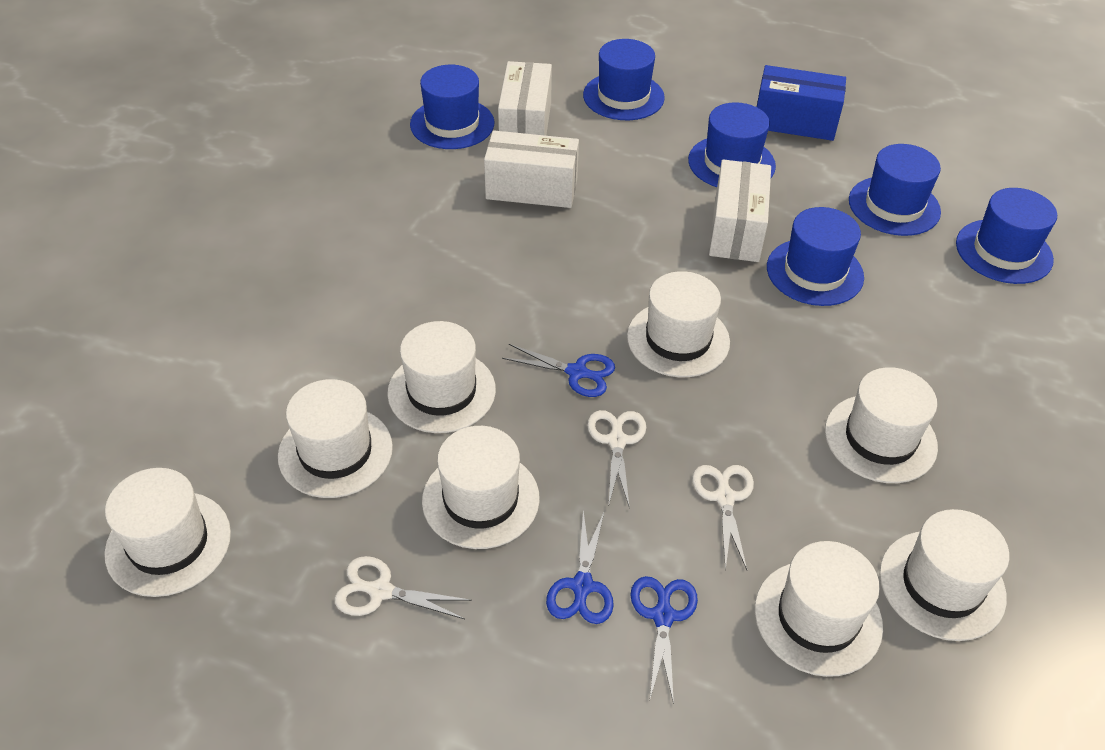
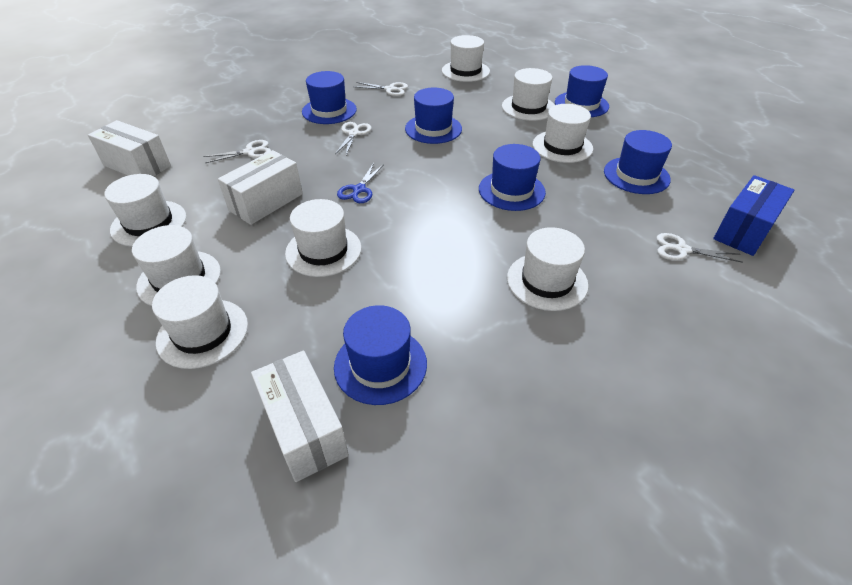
blue scissors: 3 -> 1
white scissors: 3 -> 4

